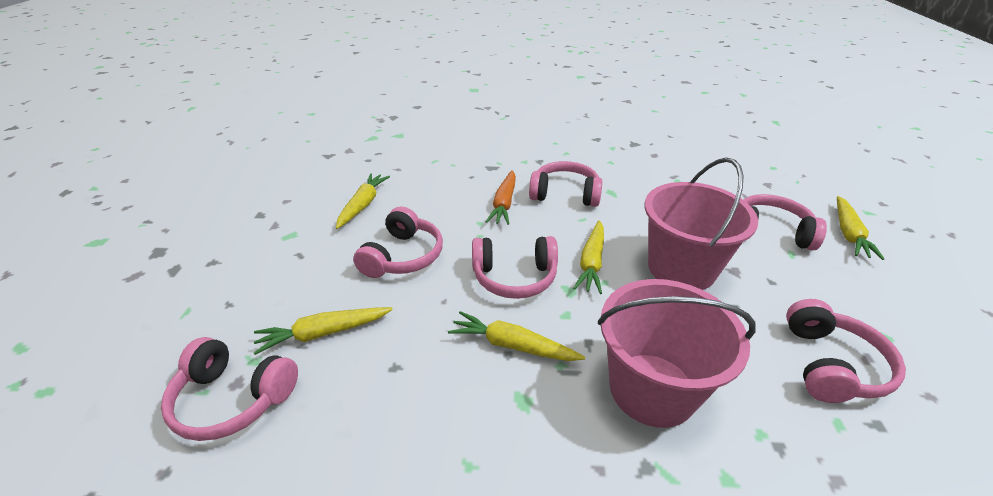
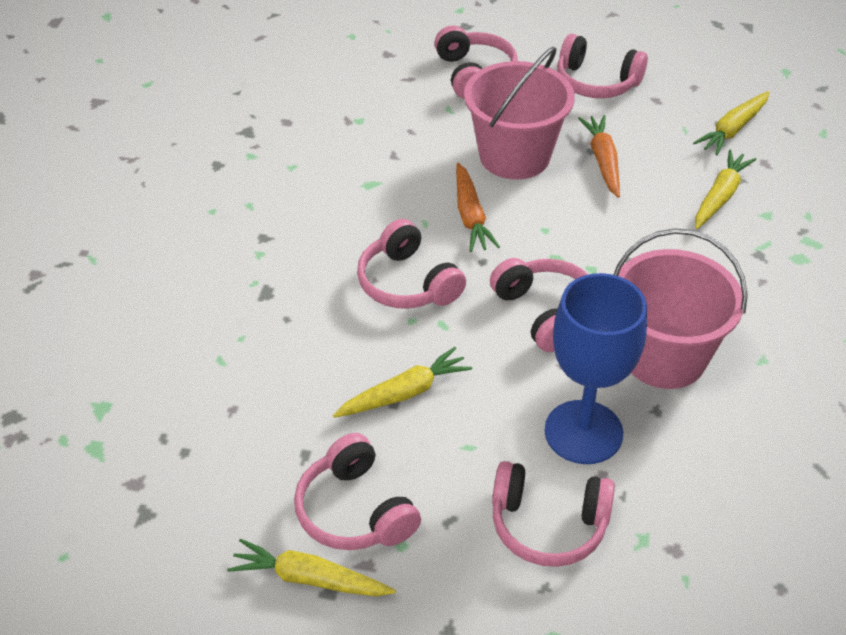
blue goblet: 0 -> 1
orange carrot: 1 -> 2
yellow carrot: 5 -> 4

